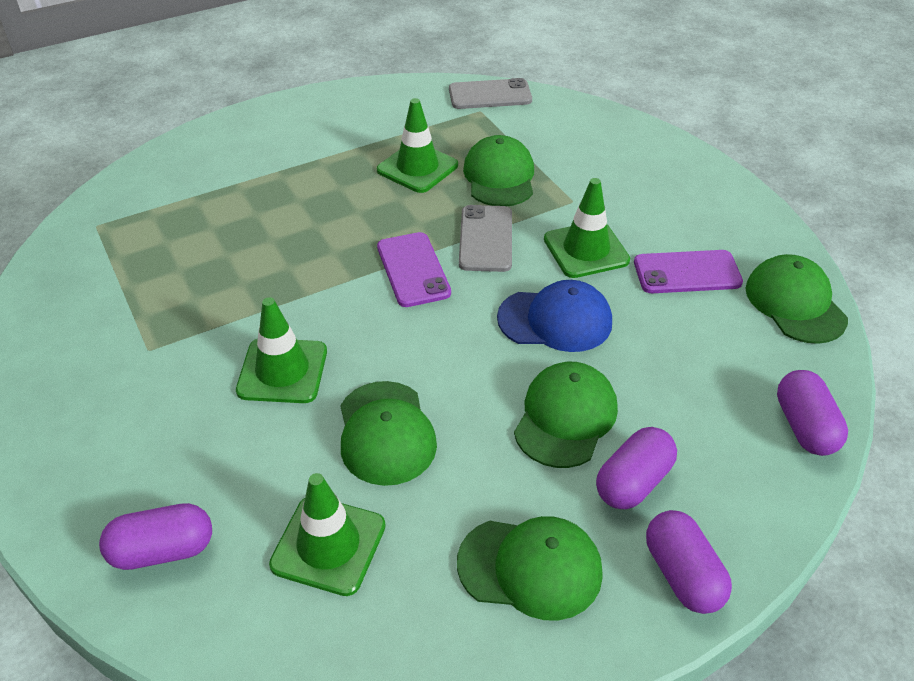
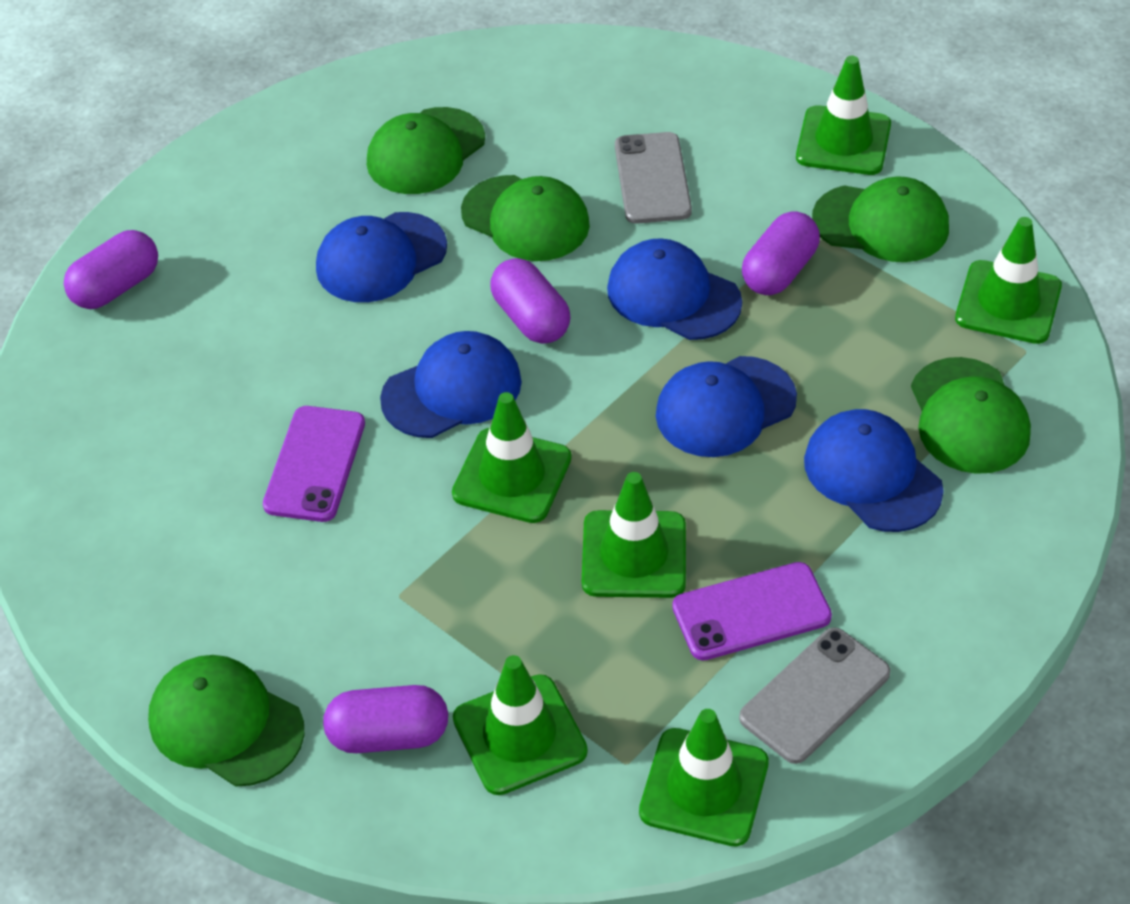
blue cap: 1 -> 5
green traffic cone: 4 -> 6

